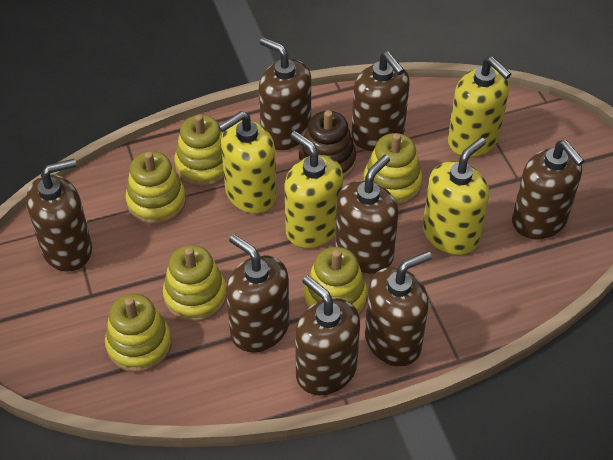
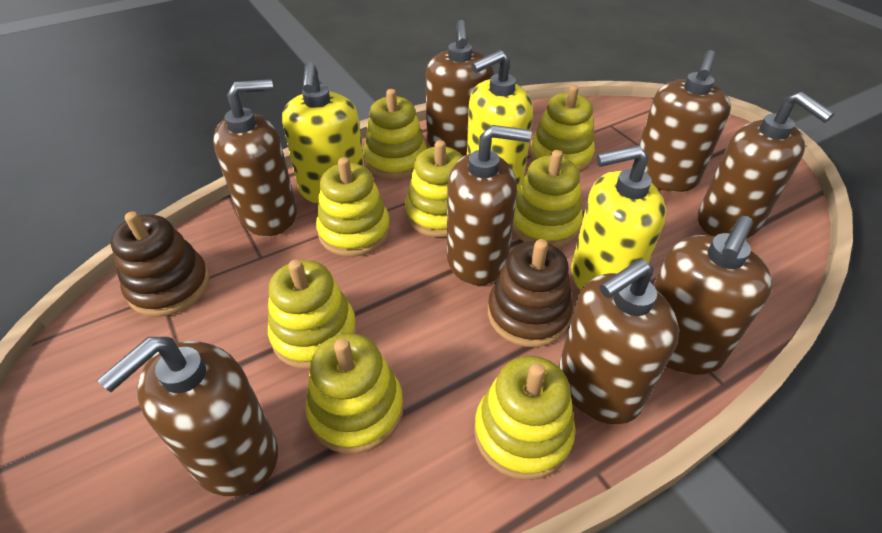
brown stacking toy: 1 -> 2
yellow soap dispenser: 4 -> 3
yellow stacking toy: 6 -> 8

